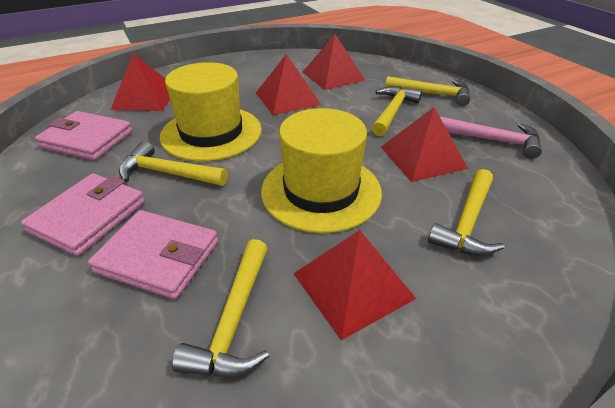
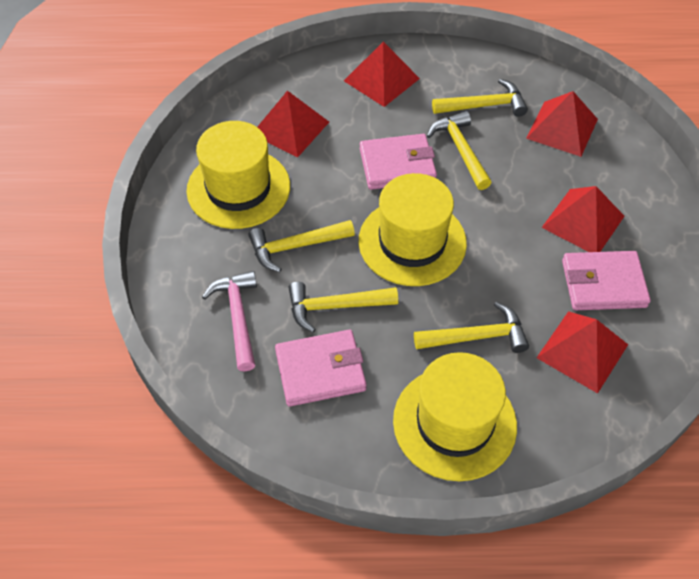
yellow hat: 2 -> 3

